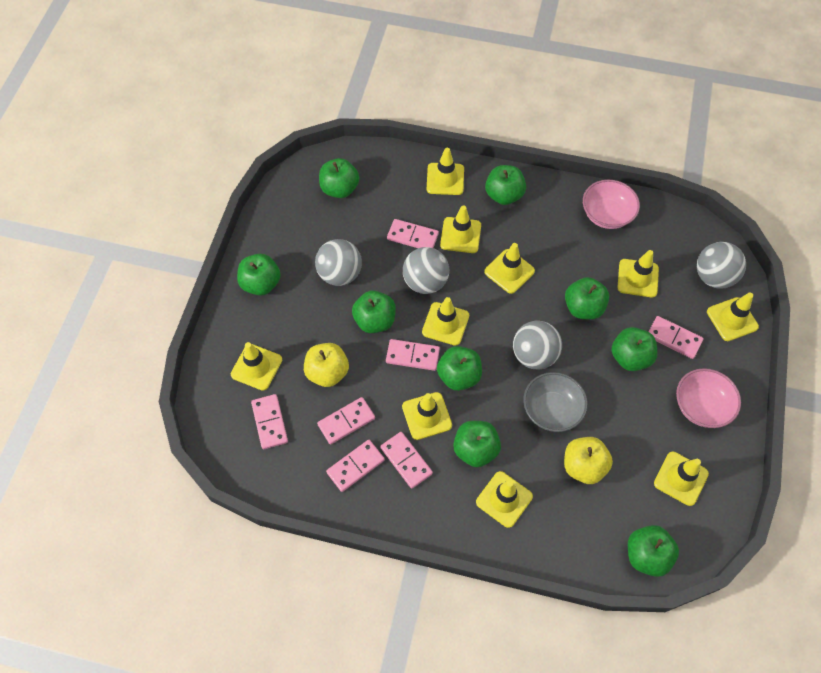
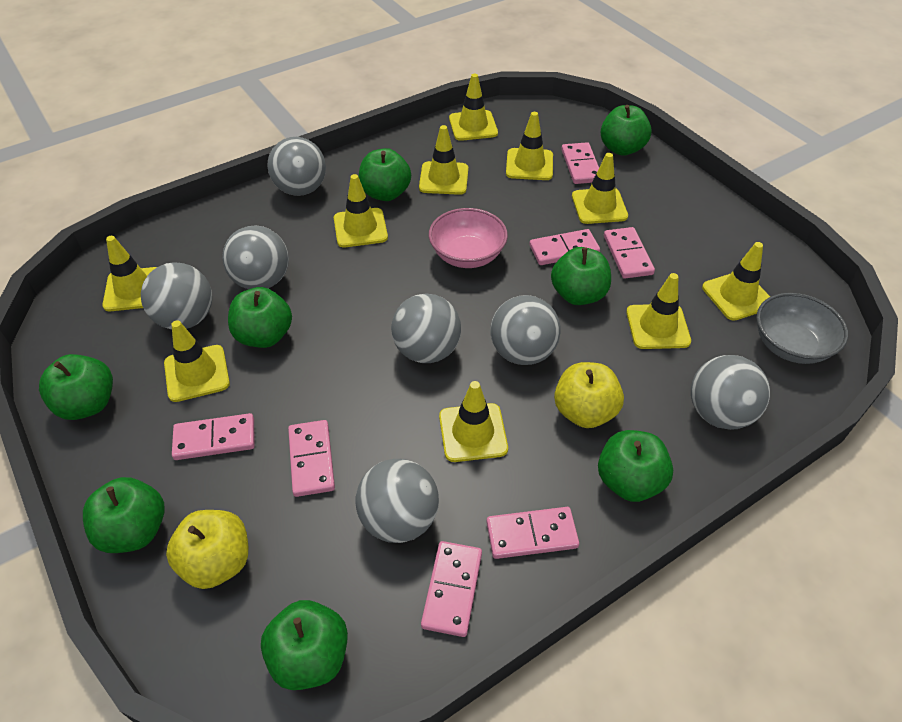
green apple: 9 -> 8
grey ball: 4 -> 7
pink bowl: 2 -> 1

